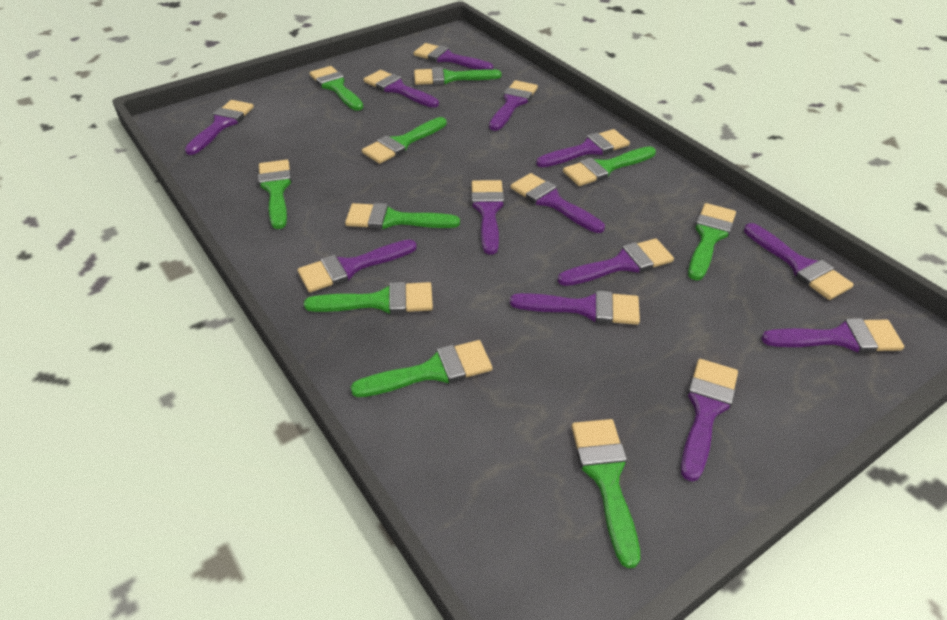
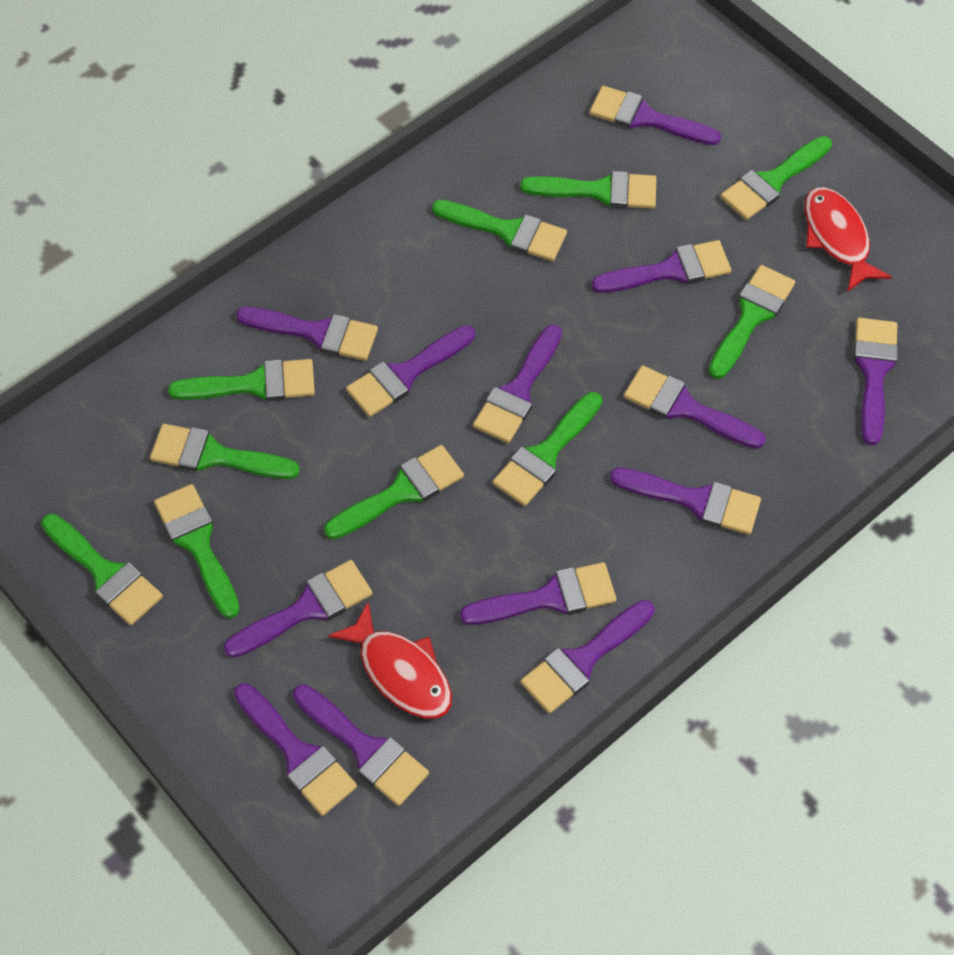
red fish: 0 -> 2

